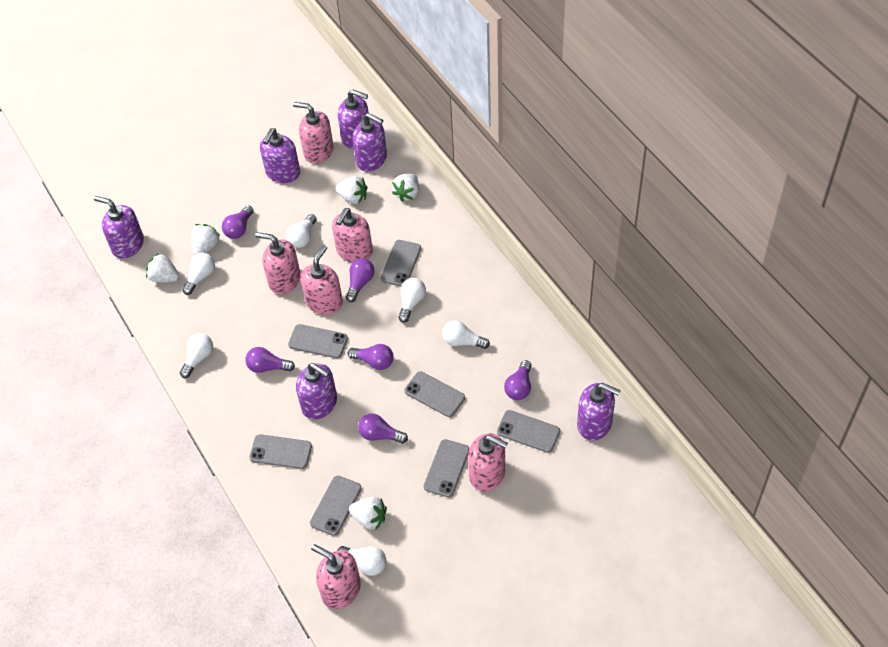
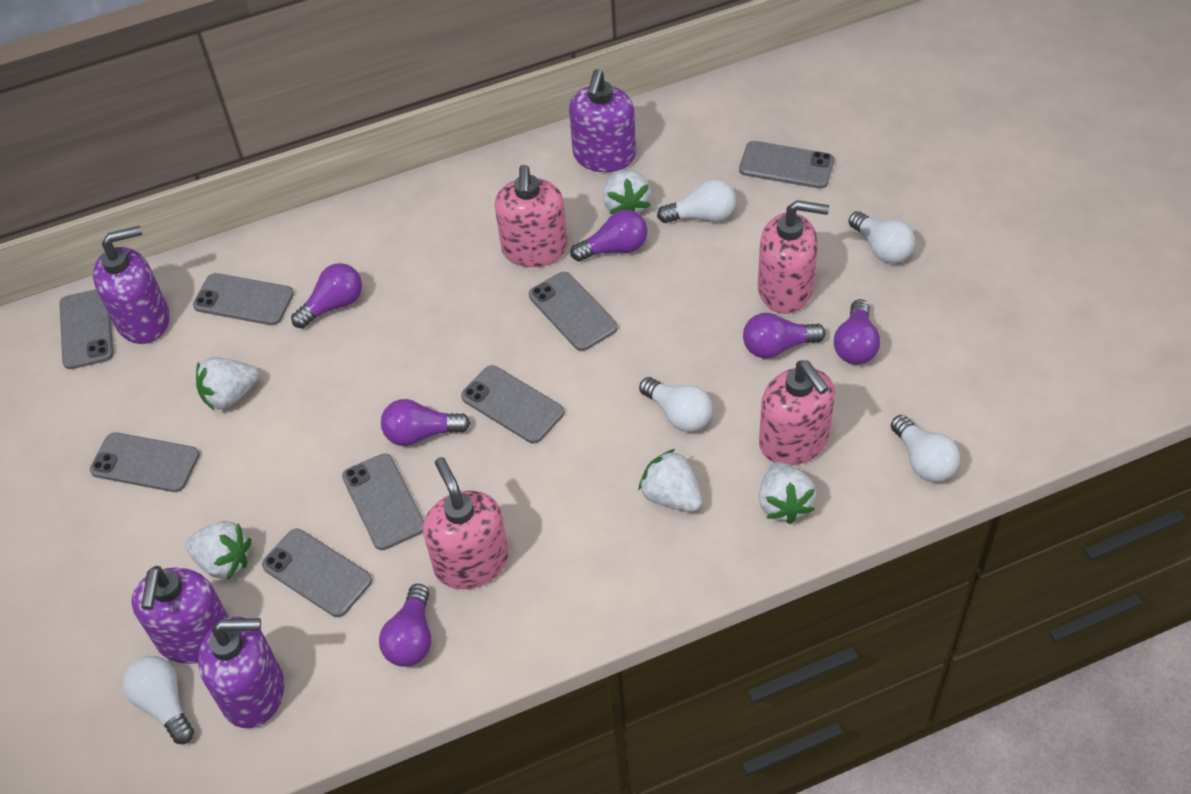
grey phone: 7 -> 8
pink soap dispenser: 6 -> 4
purple soap dispenser: 6 -> 4
white light bulb: 6 -> 5

